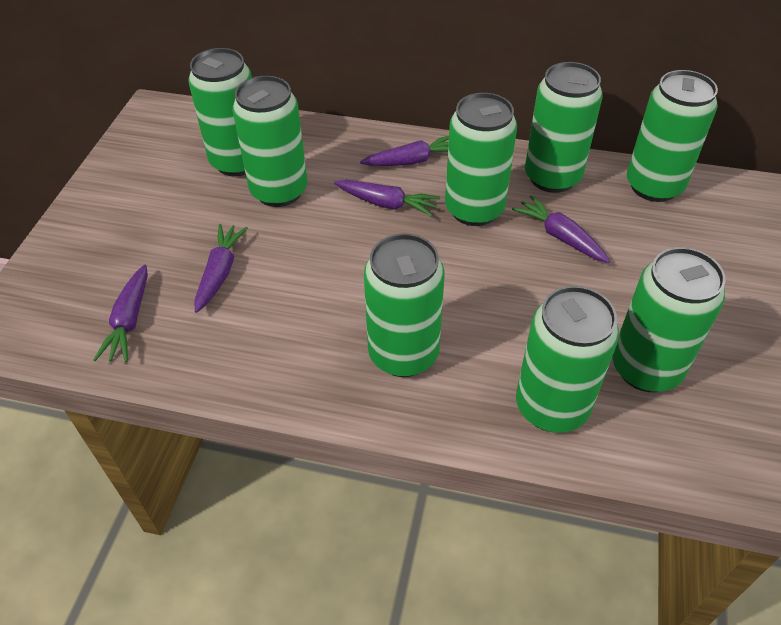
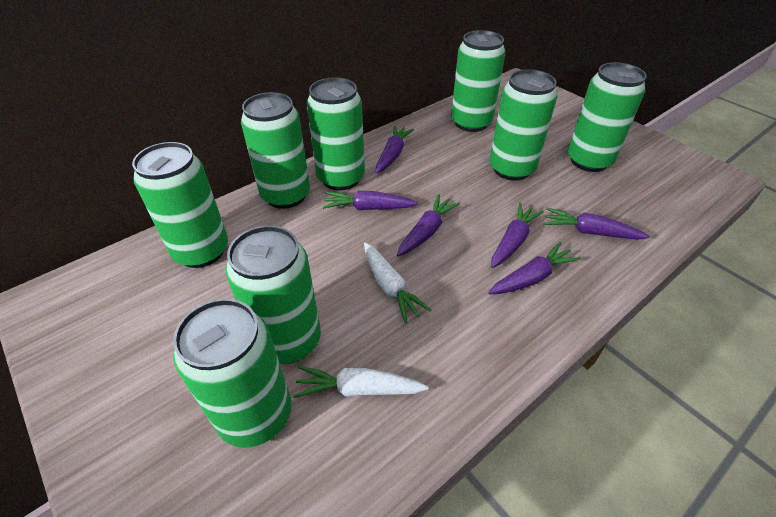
purple carrot: 5 -> 6
white carrot: 0 -> 2

